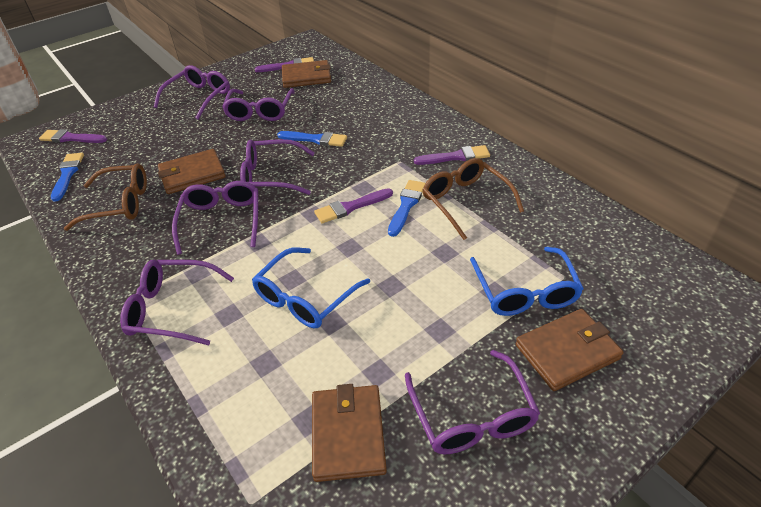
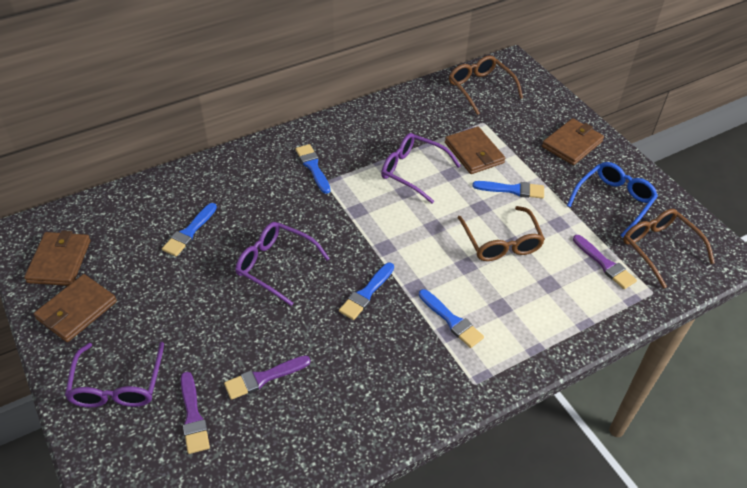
blue brush: 3 -> 5
blue glasses: 2 -> 1
brown glasses: 2 -> 3
purple brush: 4 -> 3
purple glasses: 6 -> 3

